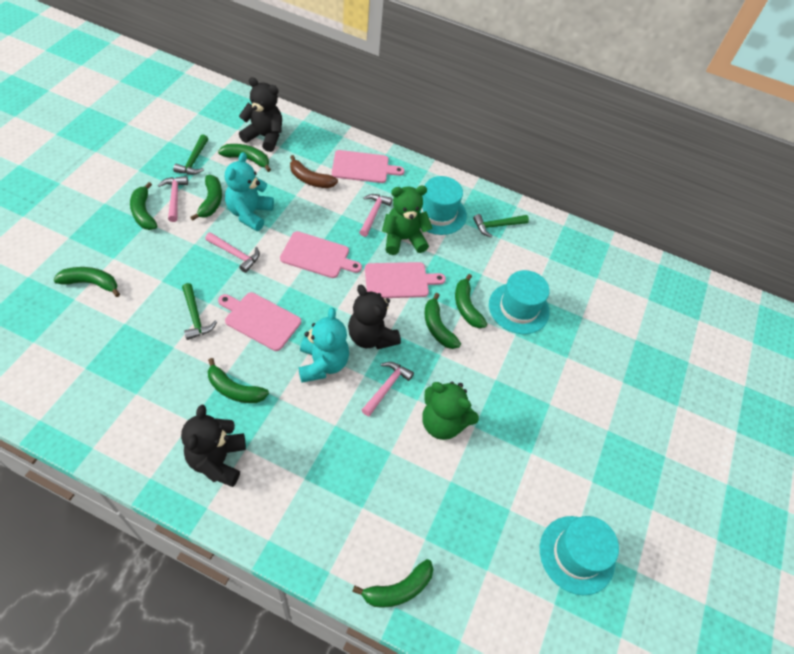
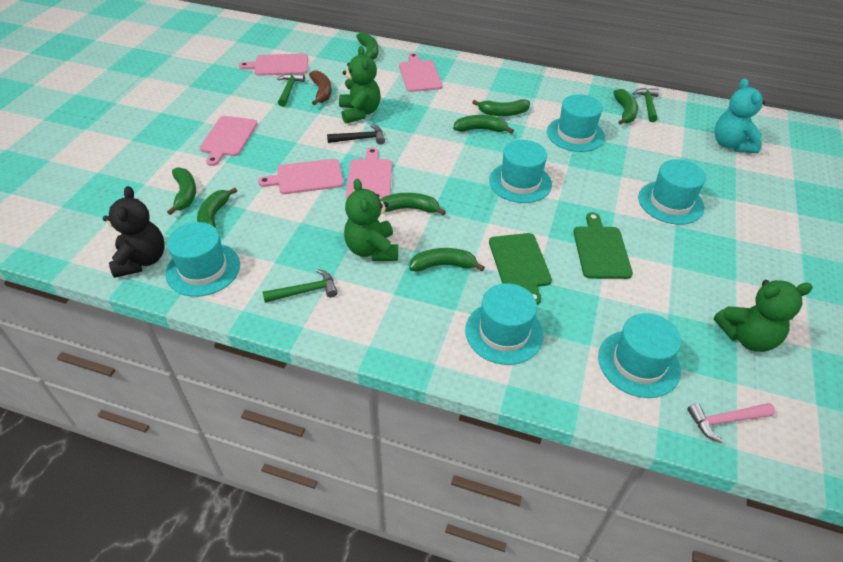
black hammer: 0 -> 1
black teddy bear: 3 -> 1
green cutting board: 0 -> 2
green teddy bear: 2 -> 3
pink cutting board: 4 -> 5
pink hammer: 4 -> 1
turquoise hat: 3 -> 6
turquoise teddy bear: 2 -> 1

